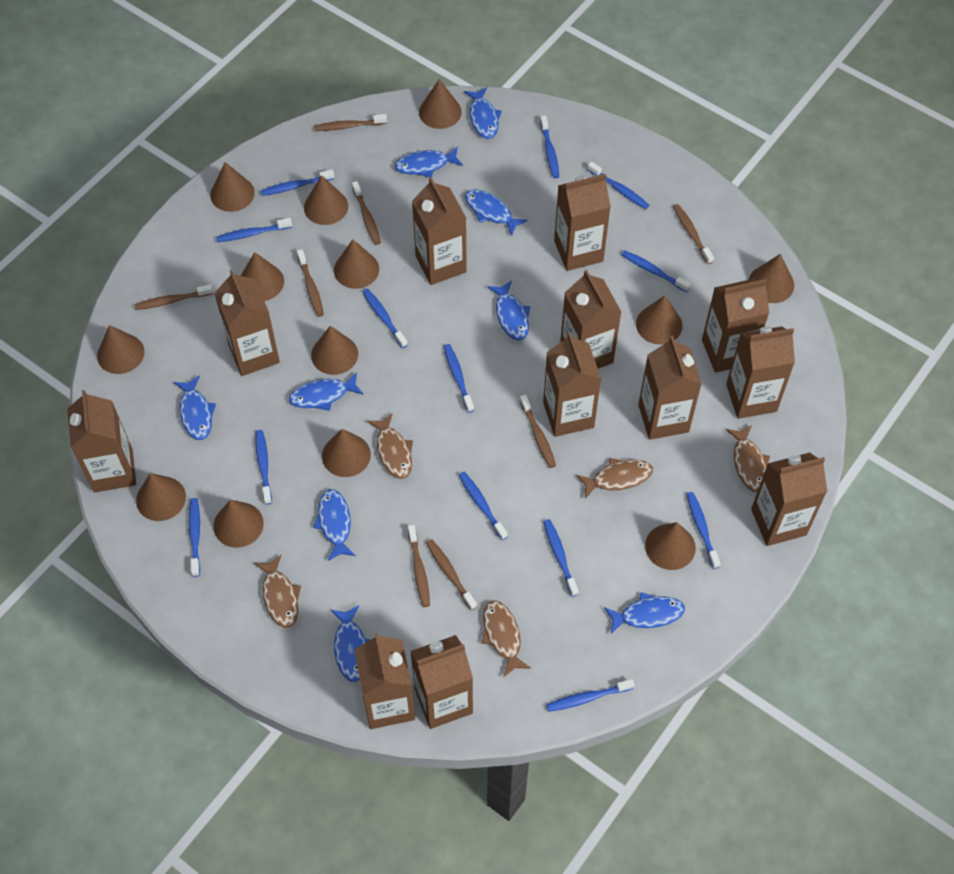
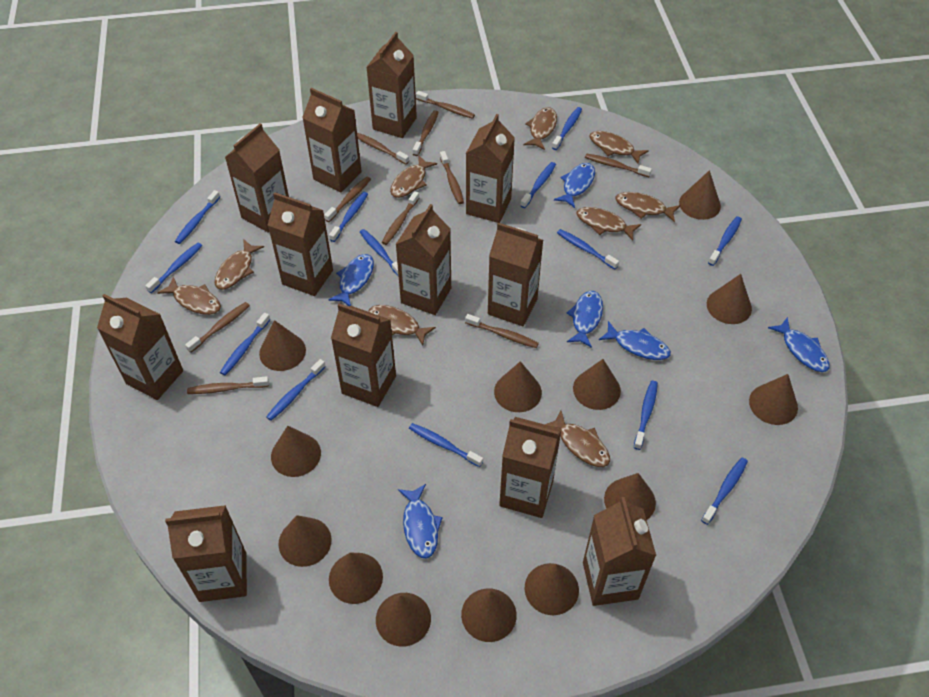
blue fish: 9 -> 6
brown fish: 5 -> 9
brown toothbrush: 8 -> 10

